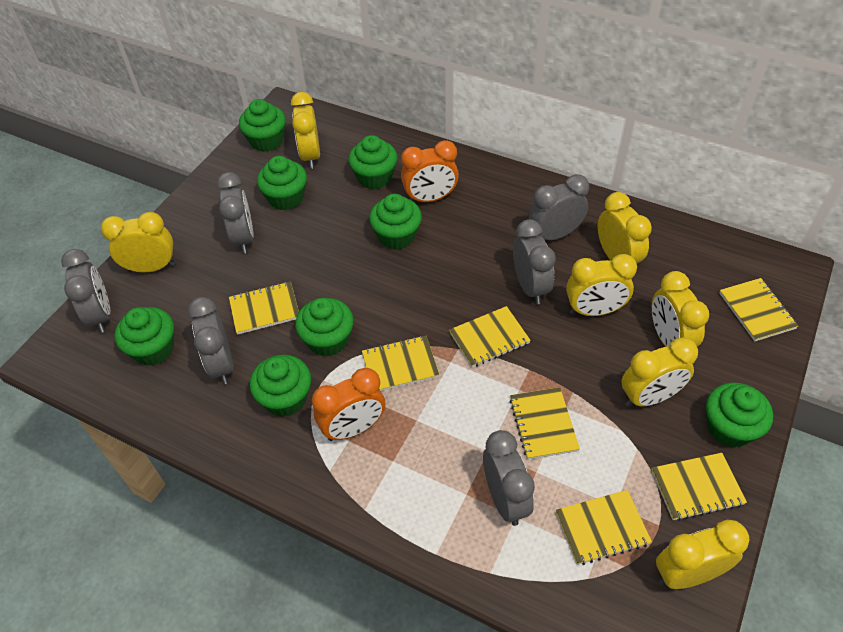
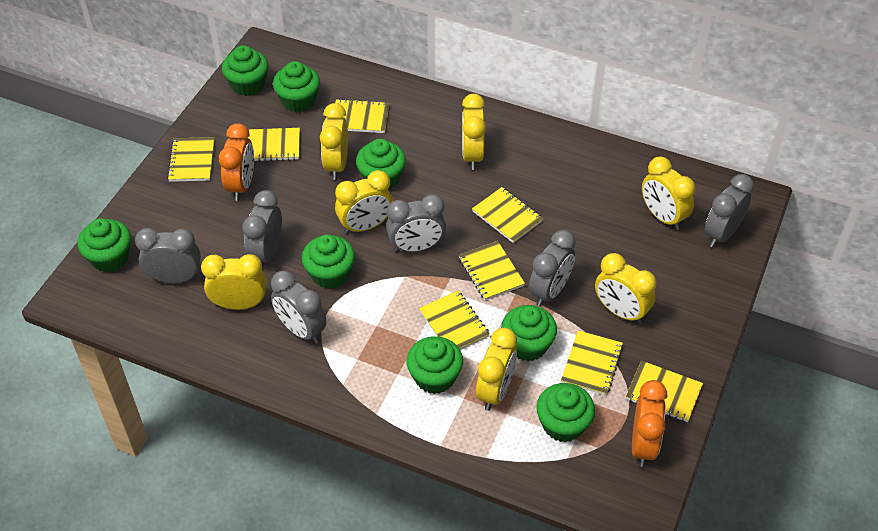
yellow notebook: 7 -> 8

